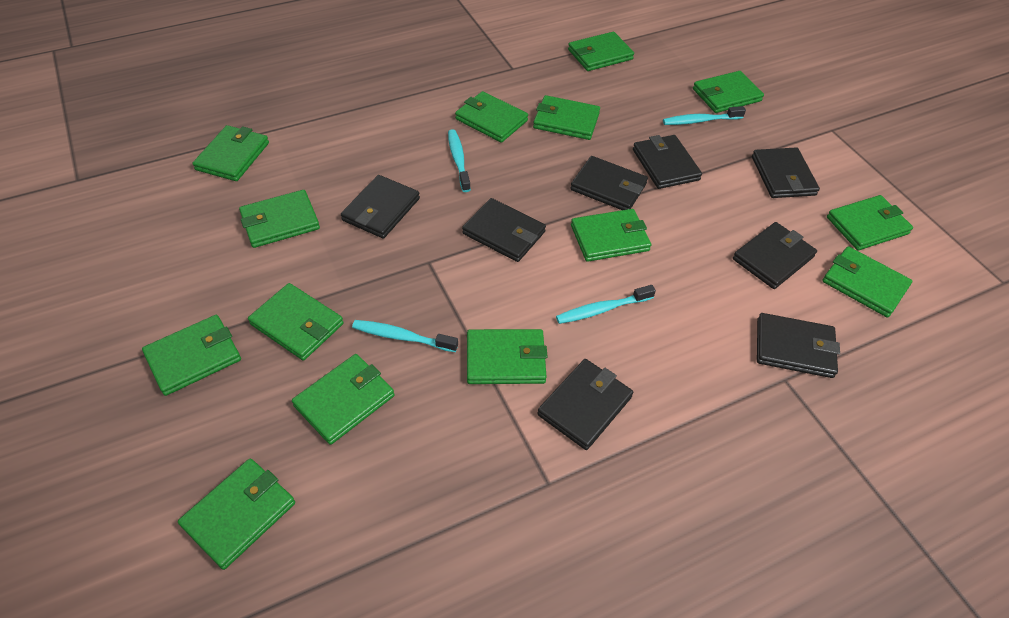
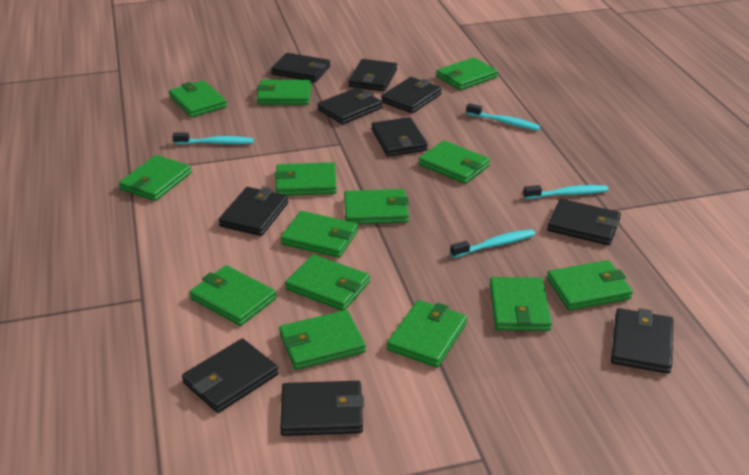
black wallet: 8 -> 10

